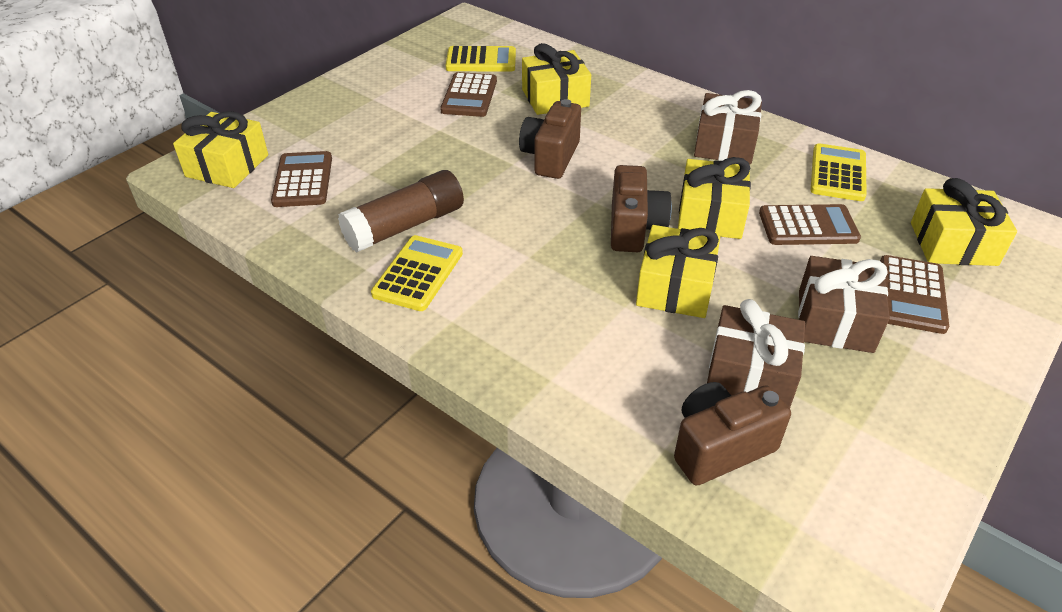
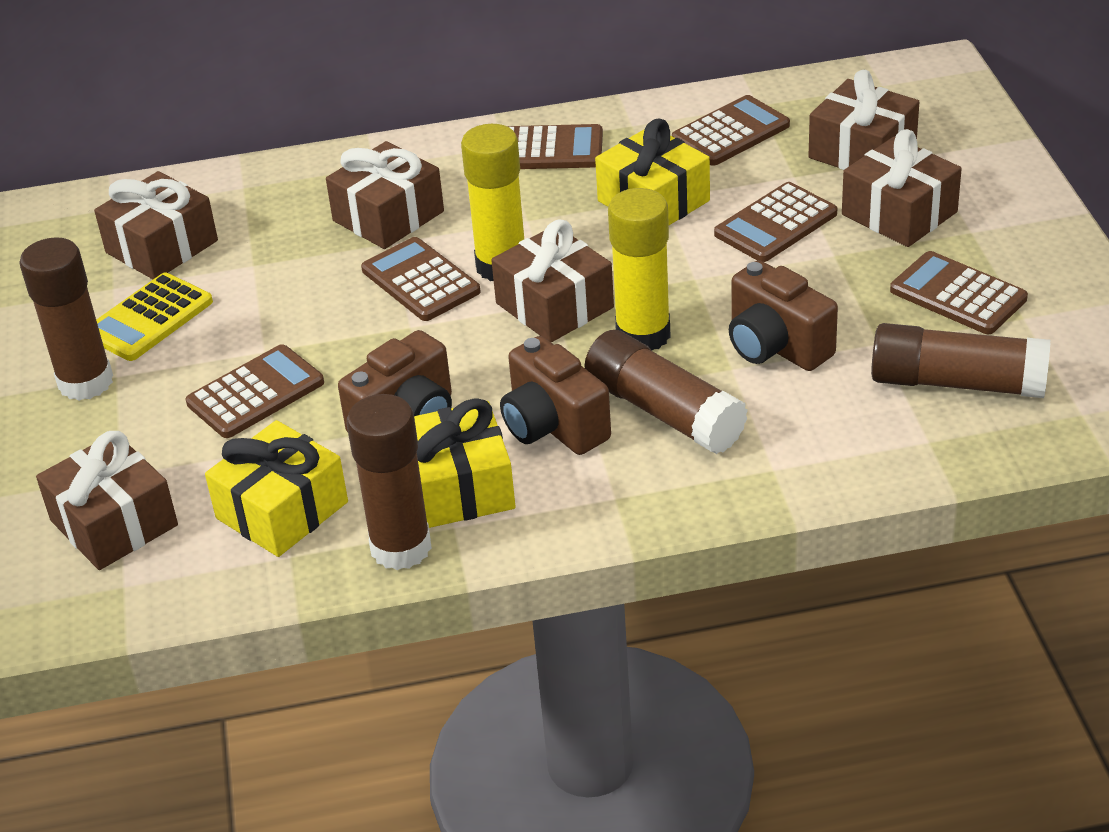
brown calculator: 4 -> 6
brown gift: 3 -> 6
brown glue stick: 1 -> 4
yellow calculator: 3 -> 1
yellow gift: 5 -> 3
yellow glue stick: 0 -> 2

